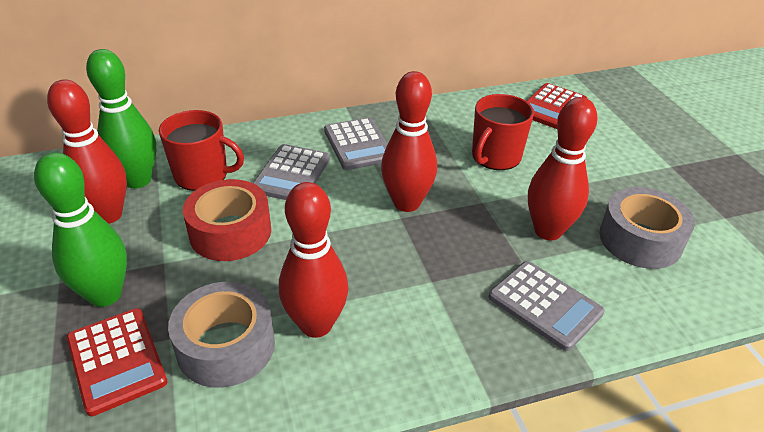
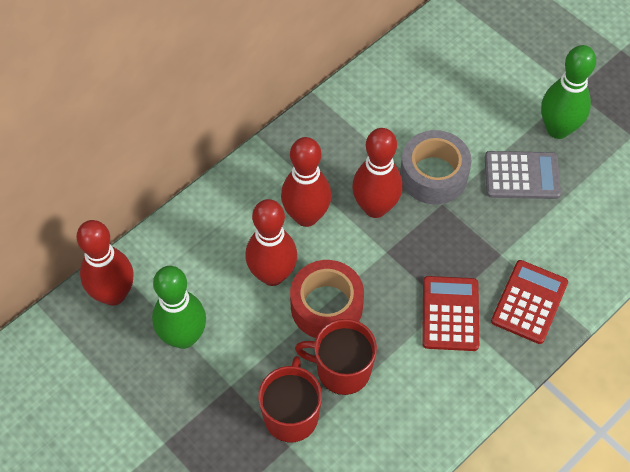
grey calculator: 3 -> 1
grey tape: 2 -> 1

